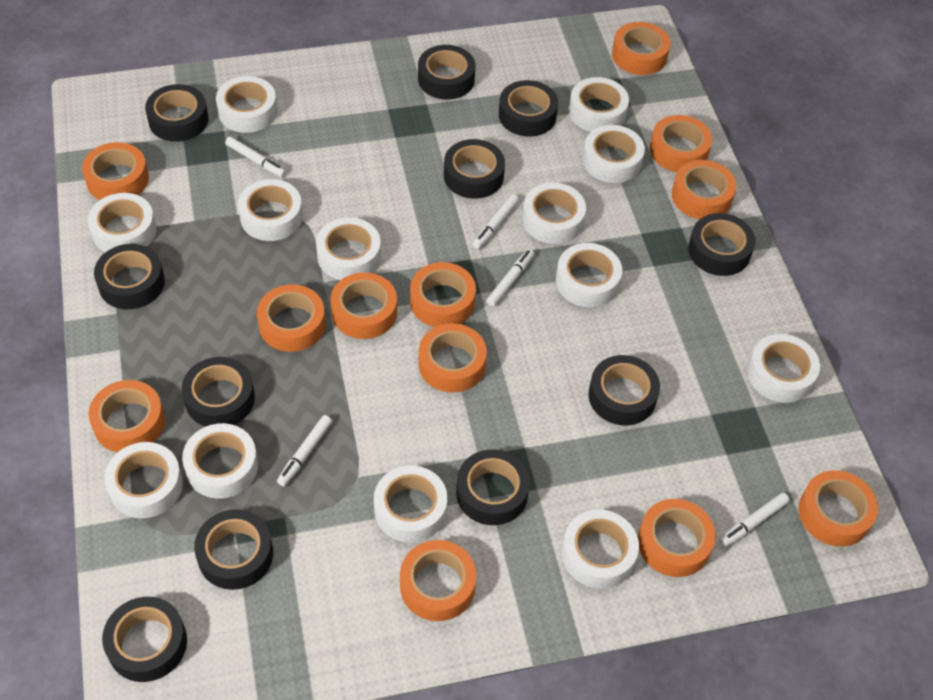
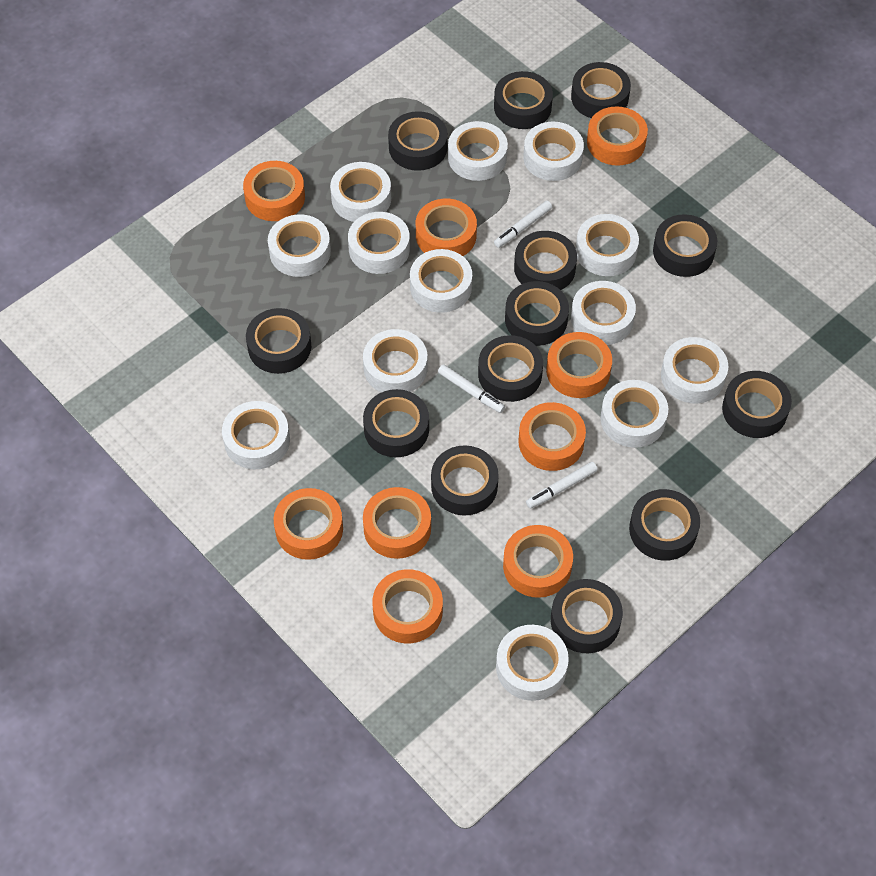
black tape: 11 -> 13
orange tape: 12 -> 9
white marker: 5 -> 3

